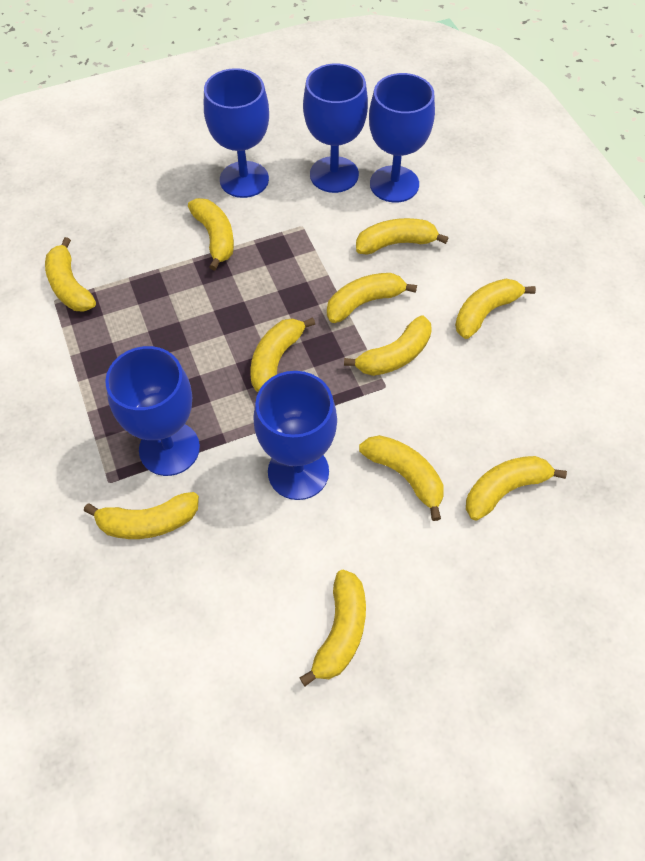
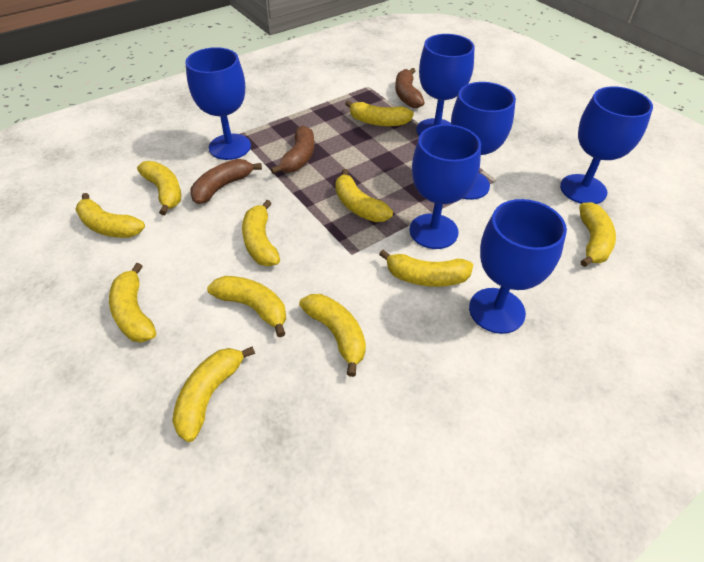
blue goblet: 5 -> 6
brown banana: 0 -> 3

